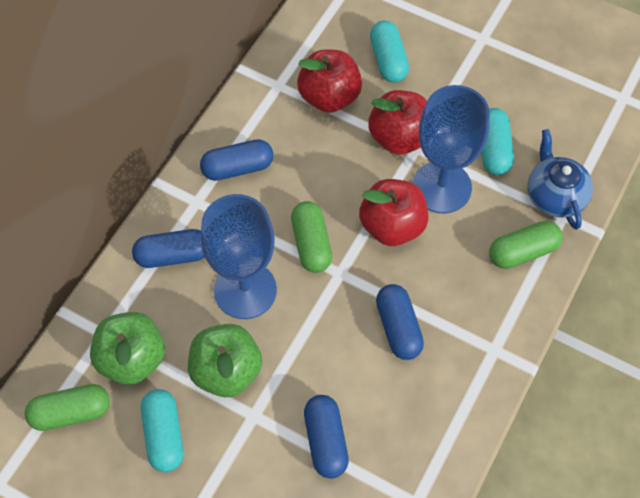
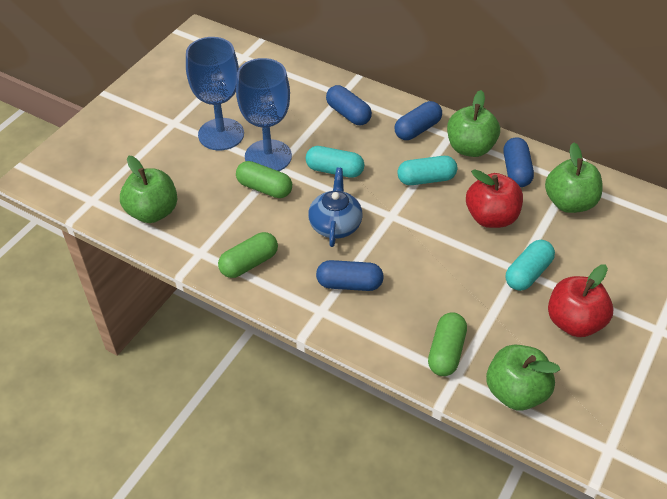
green apple: 2 -> 4
red apple: 3 -> 2

